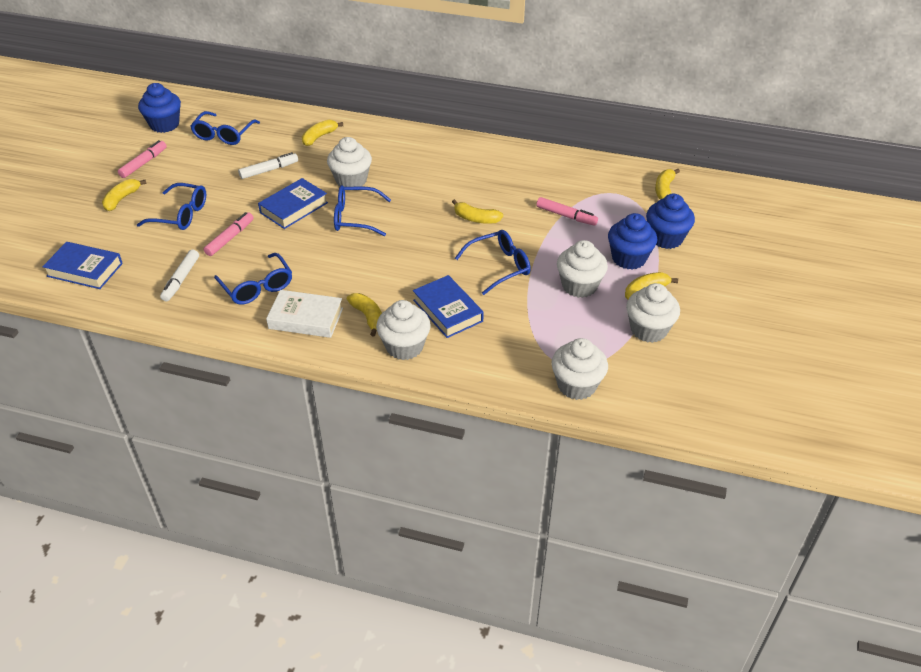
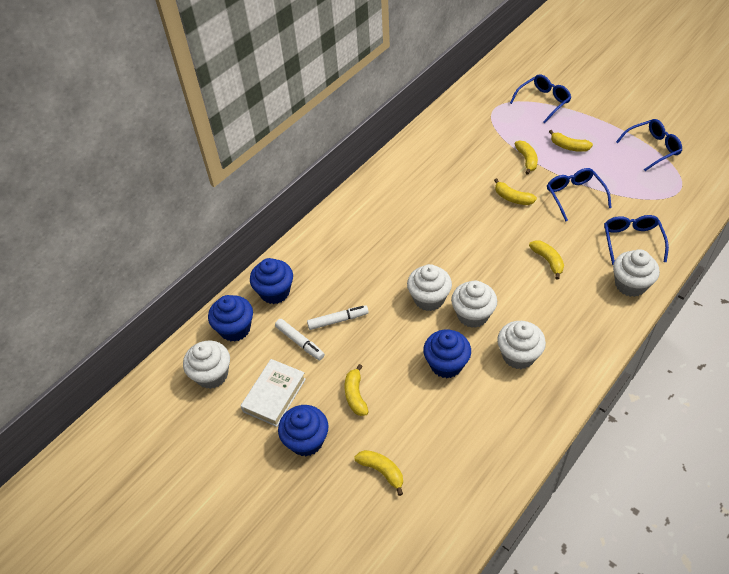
blue book: 3 -> 0
blue cupcake: 3 -> 4
blue glasses: 5 -> 4
pink marker: 3 -> 0

